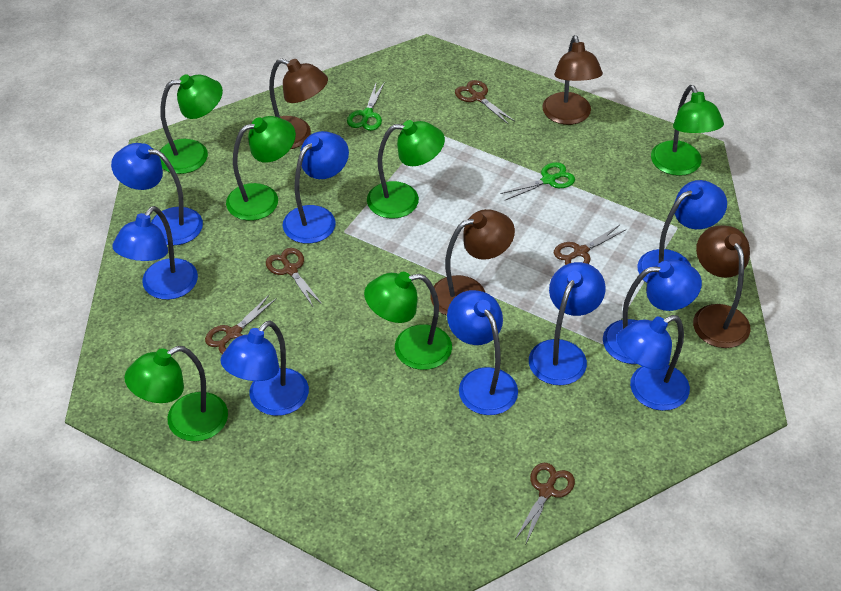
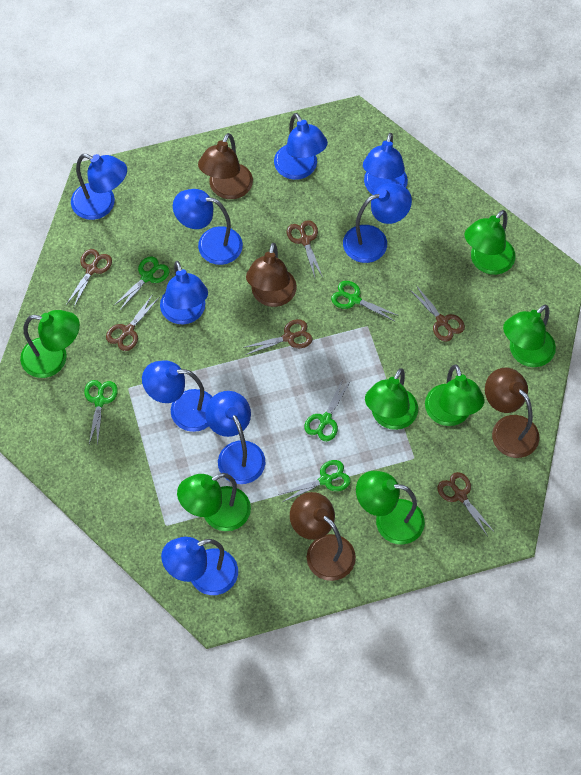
brown scissors: 5 -> 6
green lamp: 6 -> 7
green scissors: 2 -> 5

